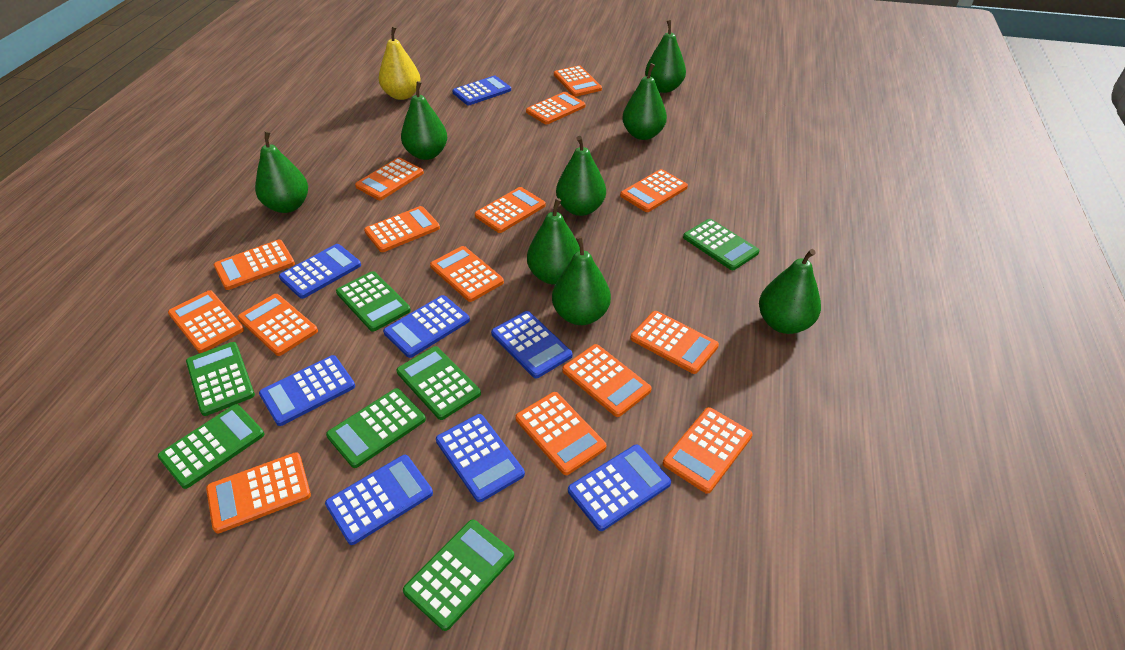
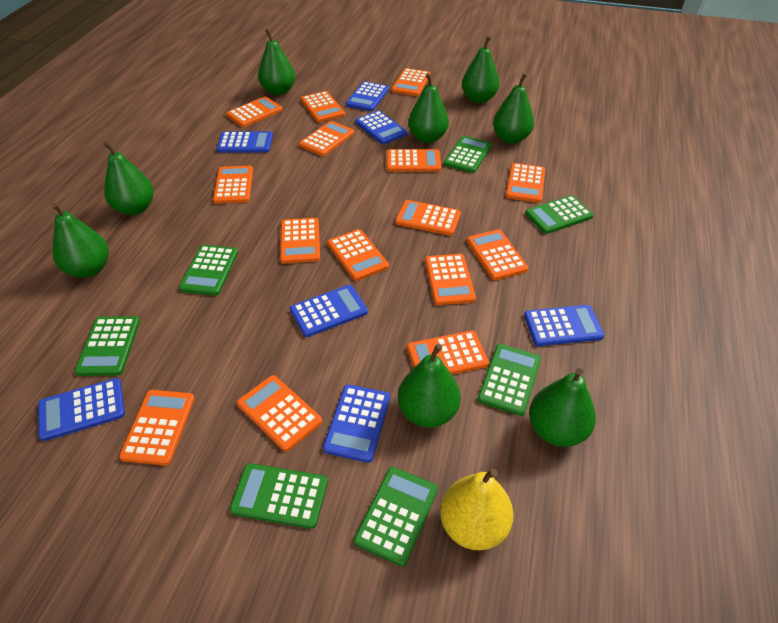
blue calculator: 8 -> 7

